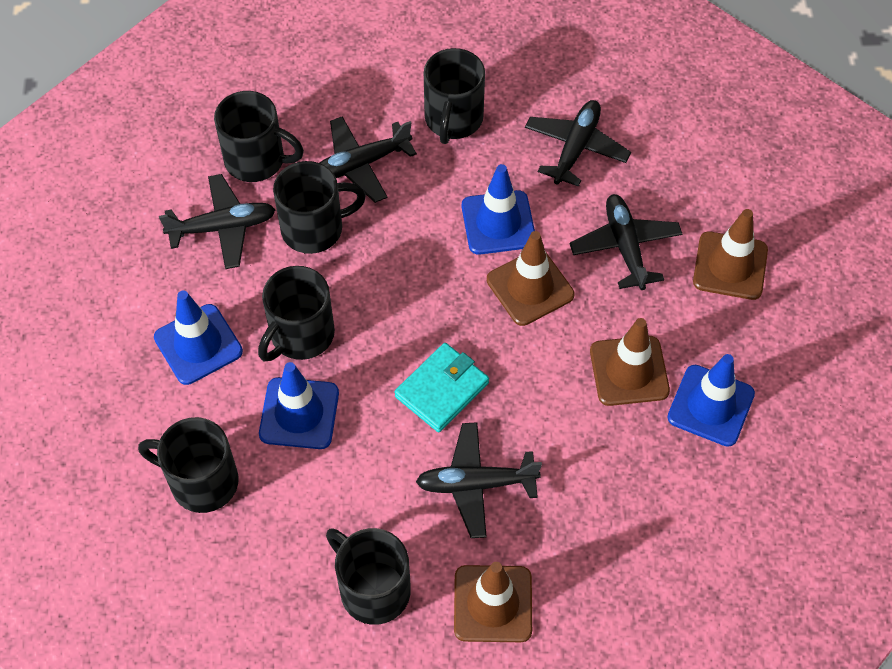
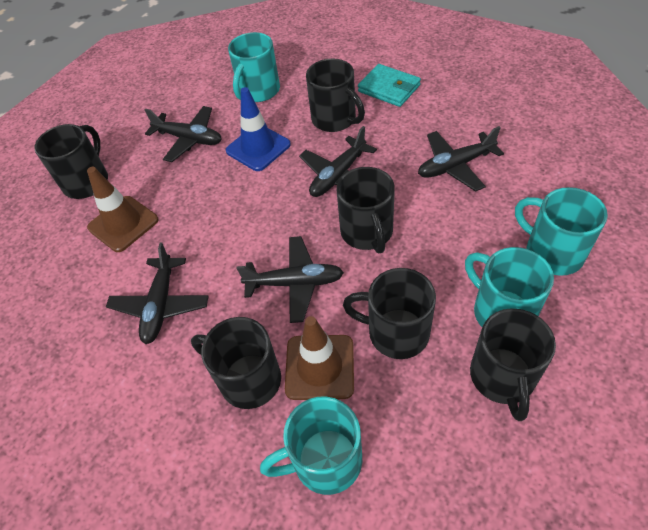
blue traffic cone: 4 -> 1
brown traffic cone: 4 -> 2
turquoise mug: 0 -> 4

